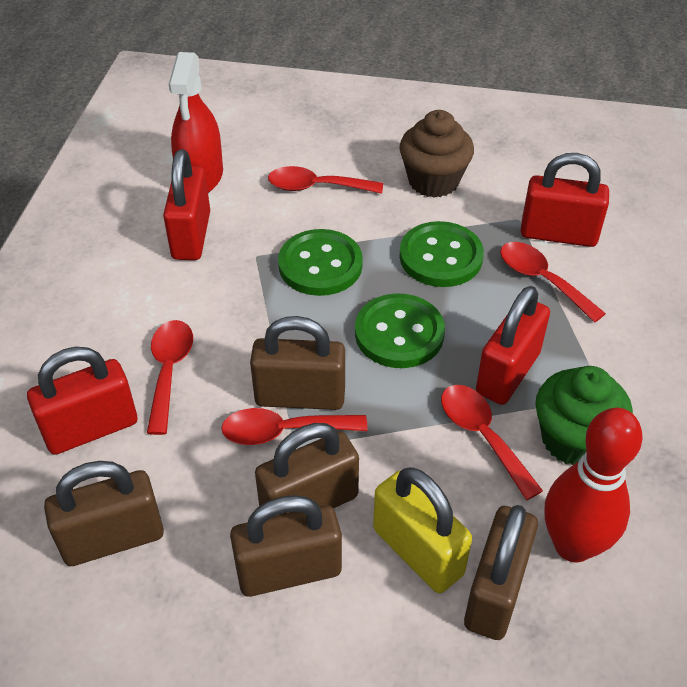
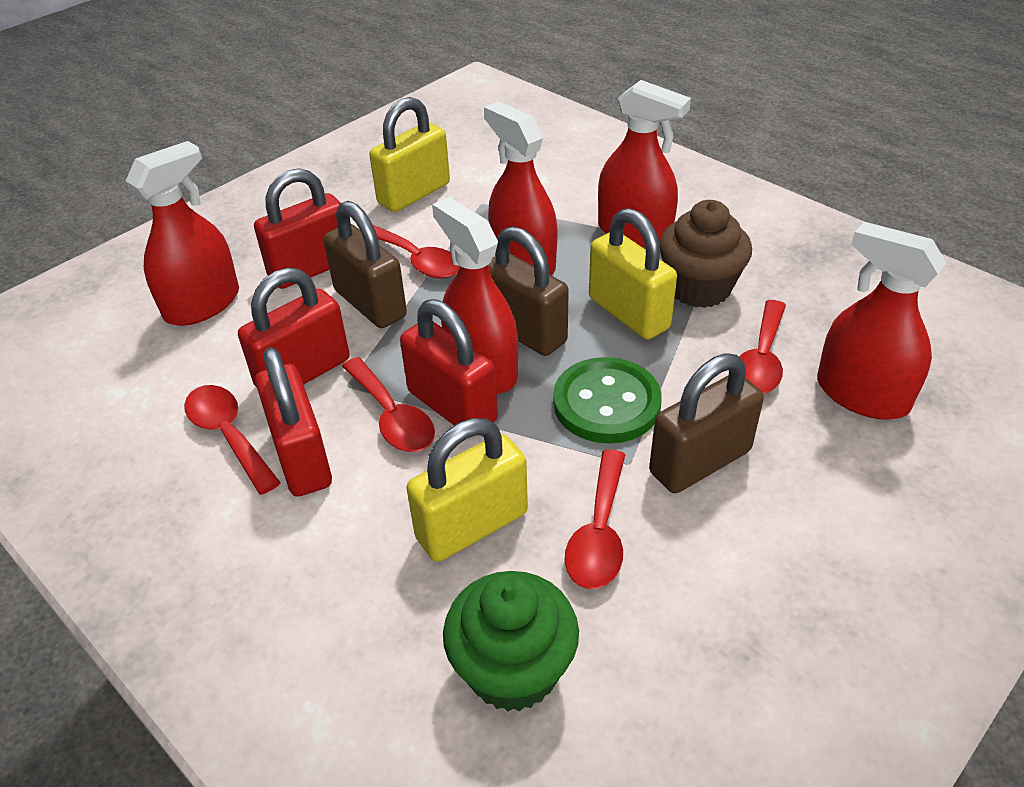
brown padlock: 5 -> 3
green button: 3 -> 1
red bowling pin: 1 -> 0
red spray bottle: 1 -> 5
yellow padlock: 1 -> 3

